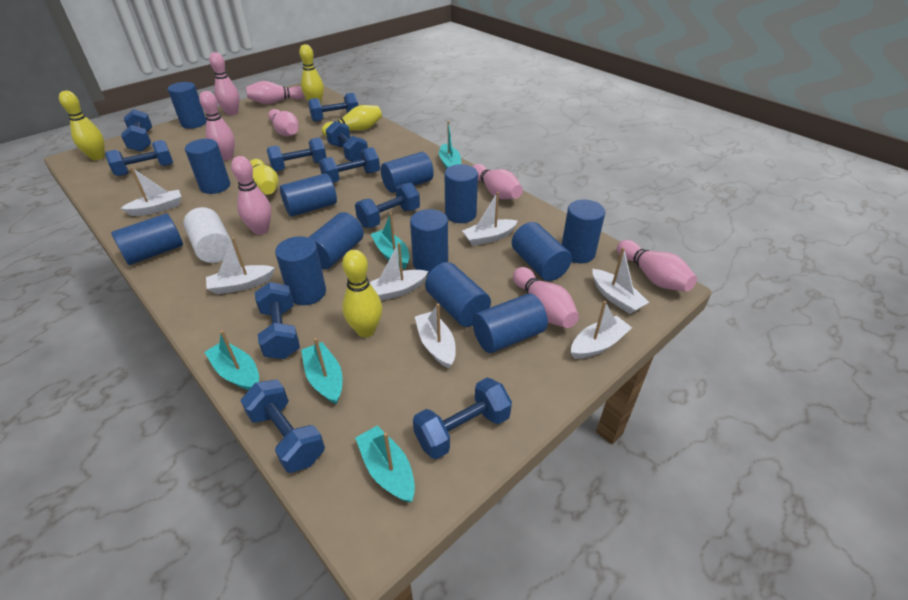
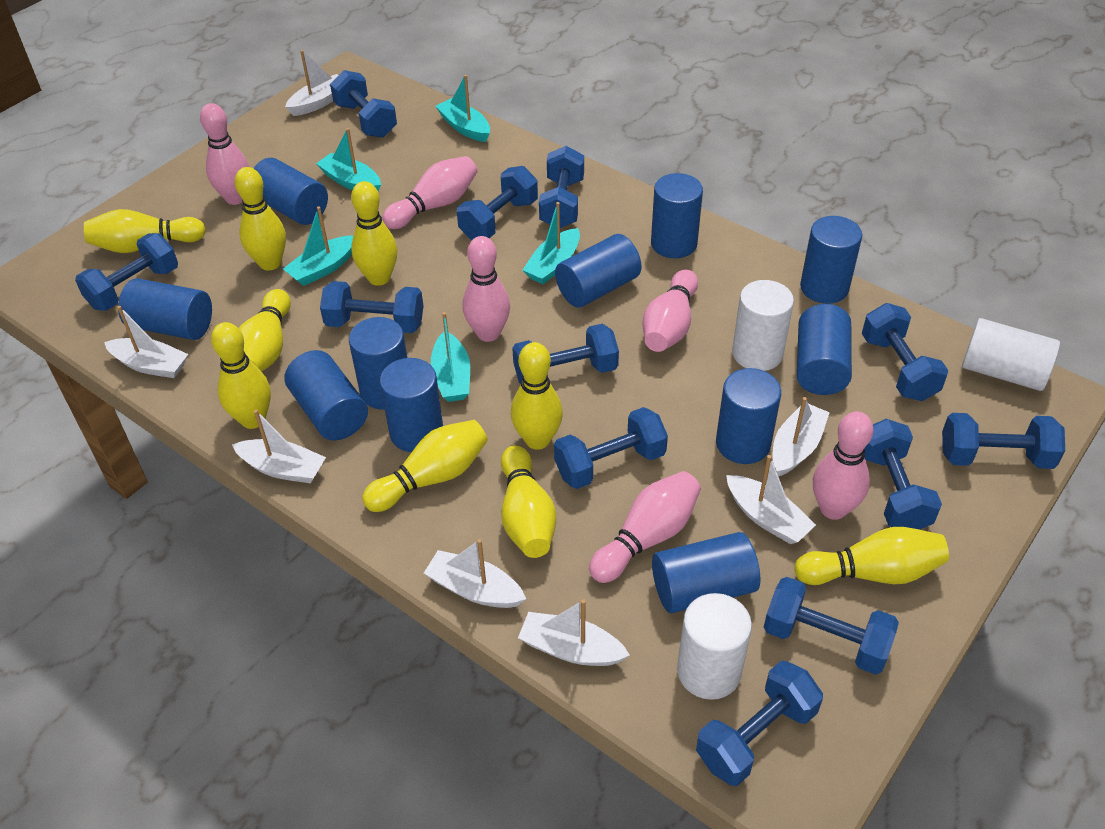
blue cylinder: 13 -> 11
blue dumbbell: 10 -> 12
pink bowling pin: 8 -> 6
white cylinder: 1 -> 3
yellow bowling pin: 5 -> 9

